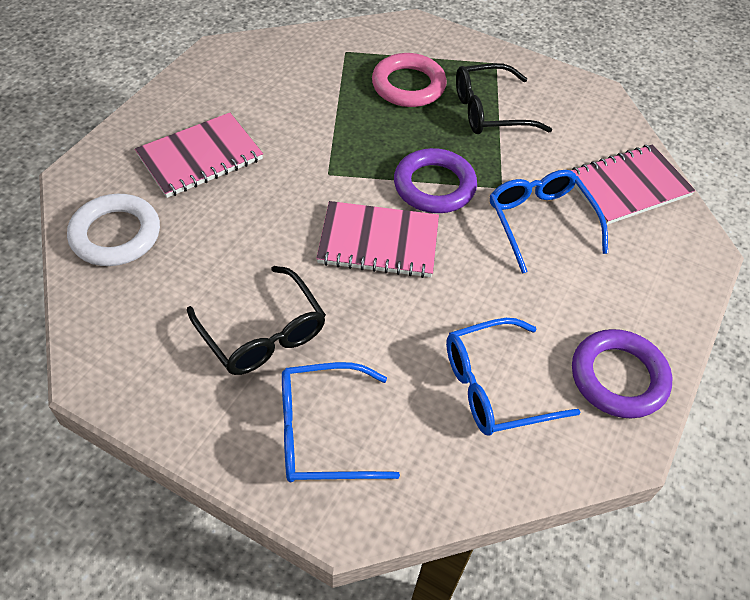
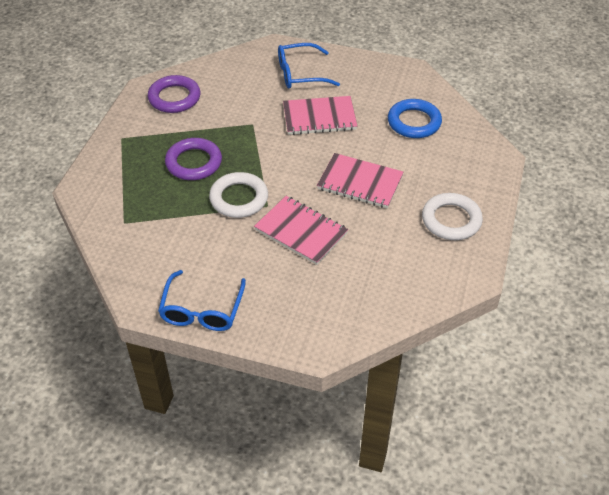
black glasses: 2 -> 0
blue glasses: 3 -> 2
blue ring: 0 -> 1
pink ring: 1 -> 0
white ring: 1 -> 2

